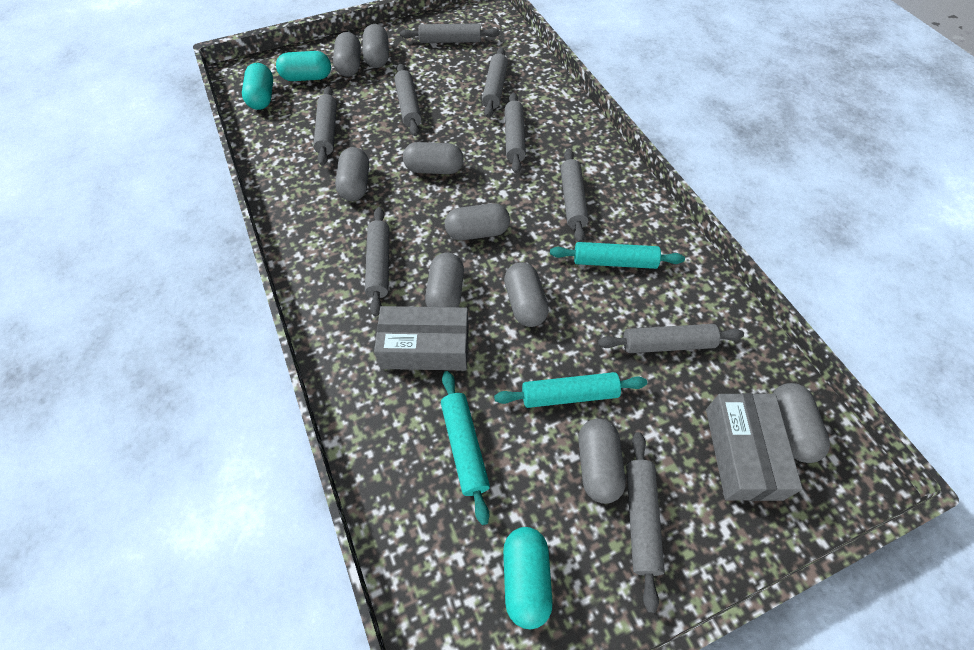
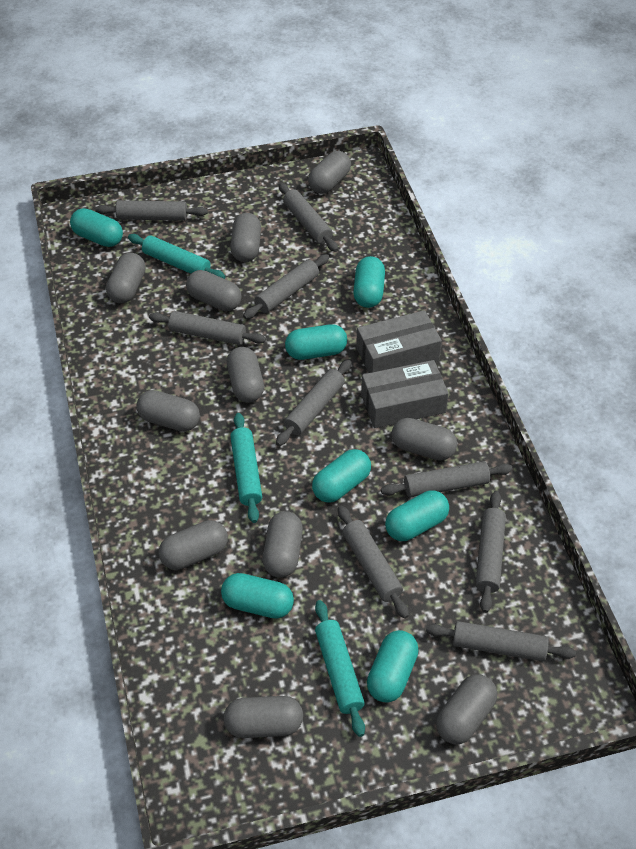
grey capsule: 9 -> 11
turquoise capsule: 3 -> 7

